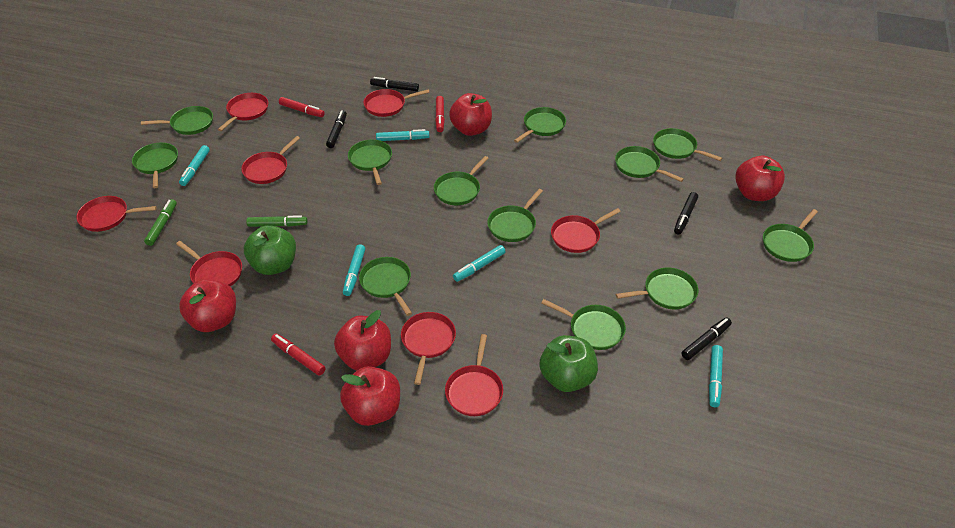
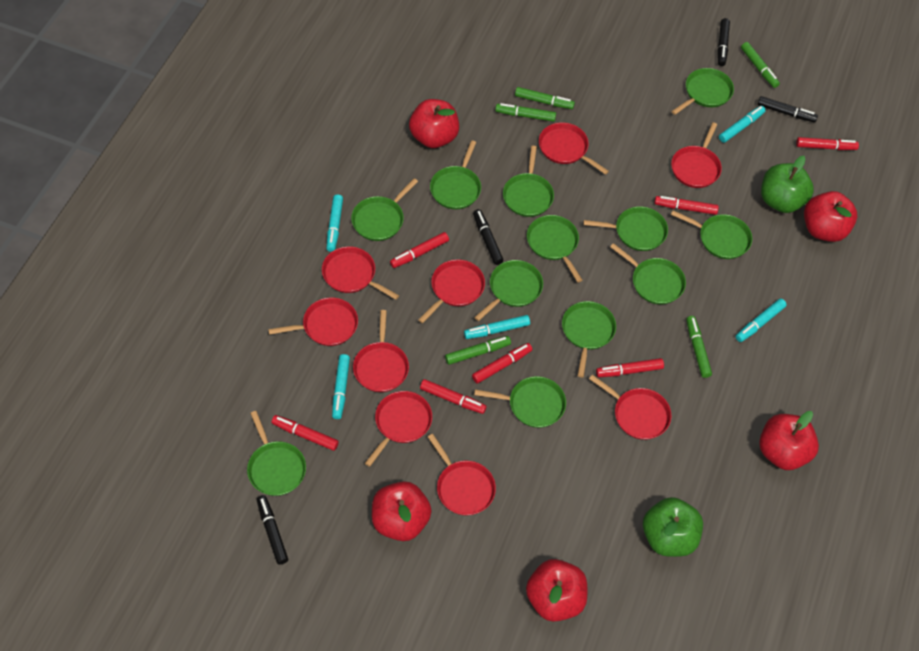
green marker: 2 -> 5
red marker: 3 -> 7
red pan: 8 -> 9

